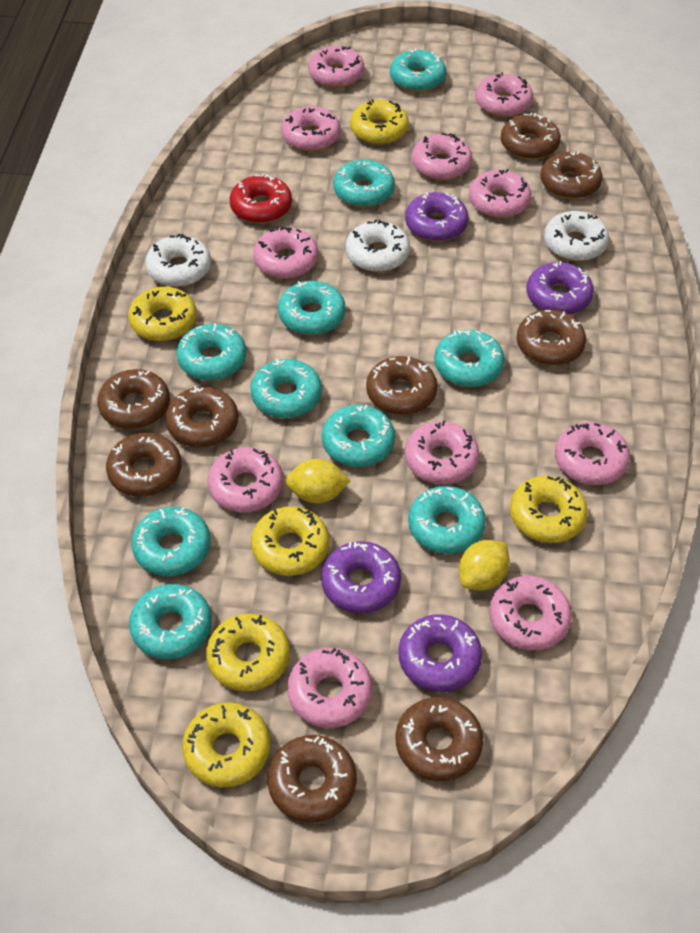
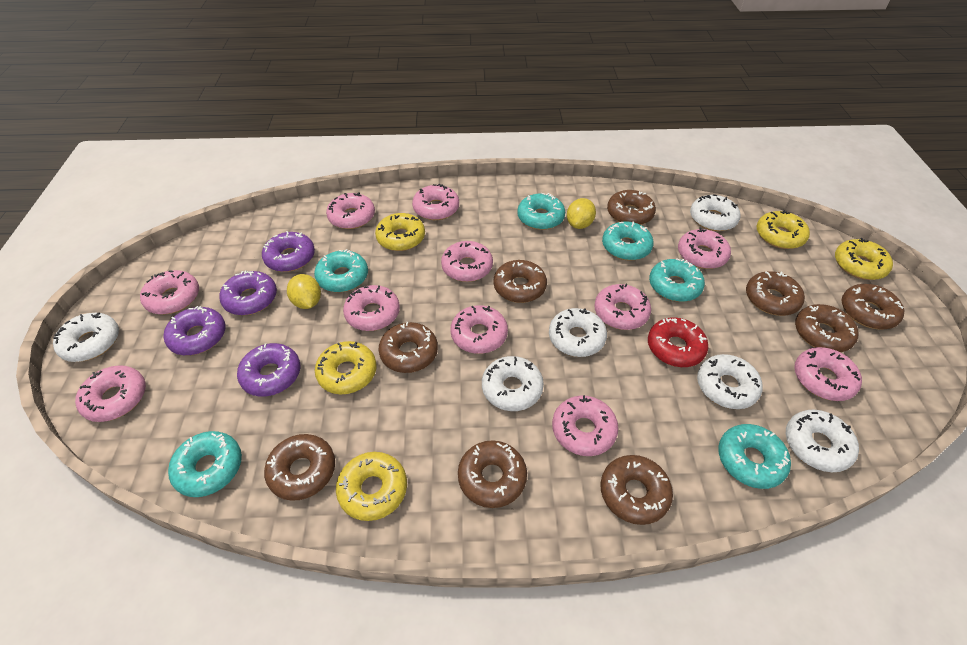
turquoise donut: 10 -> 6
white donut: 3 -> 6
yellow donut: 6 -> 5

